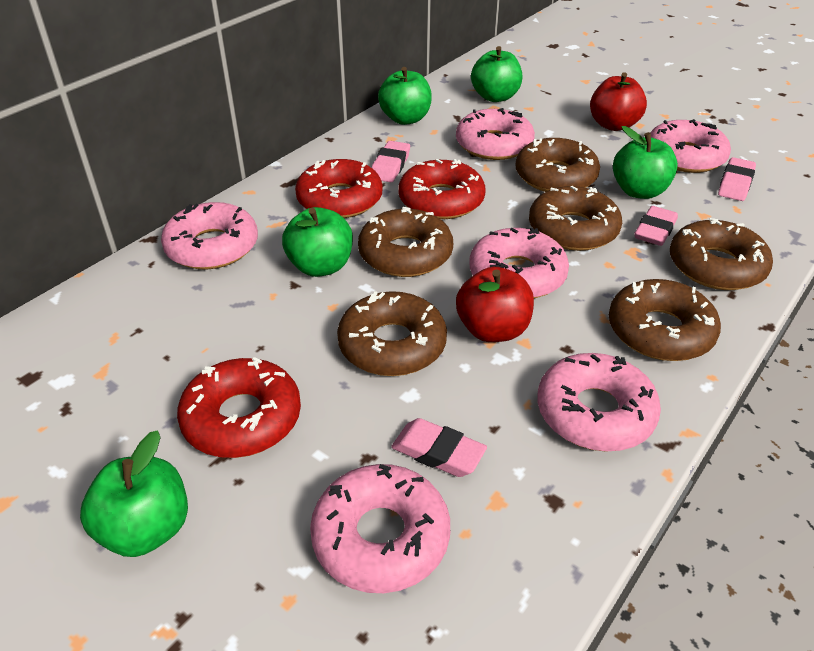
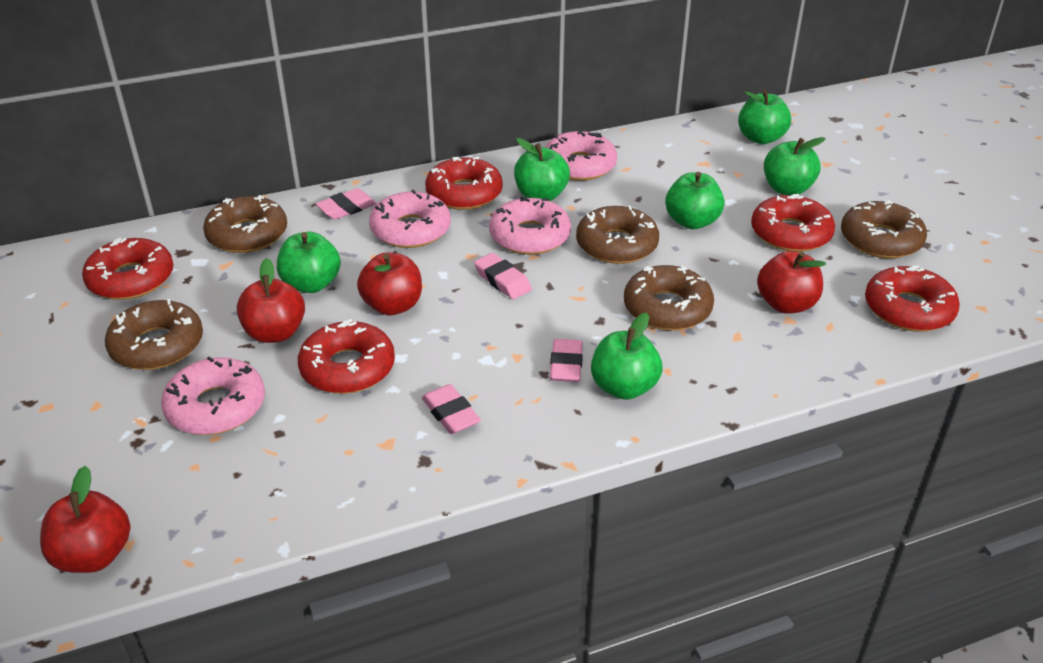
brown donut: 6 -> 5
green apple: 5 -> 6
pink donut: 6 -> 4
red apple: 2 -> 4
red donut: 3 -> 5

